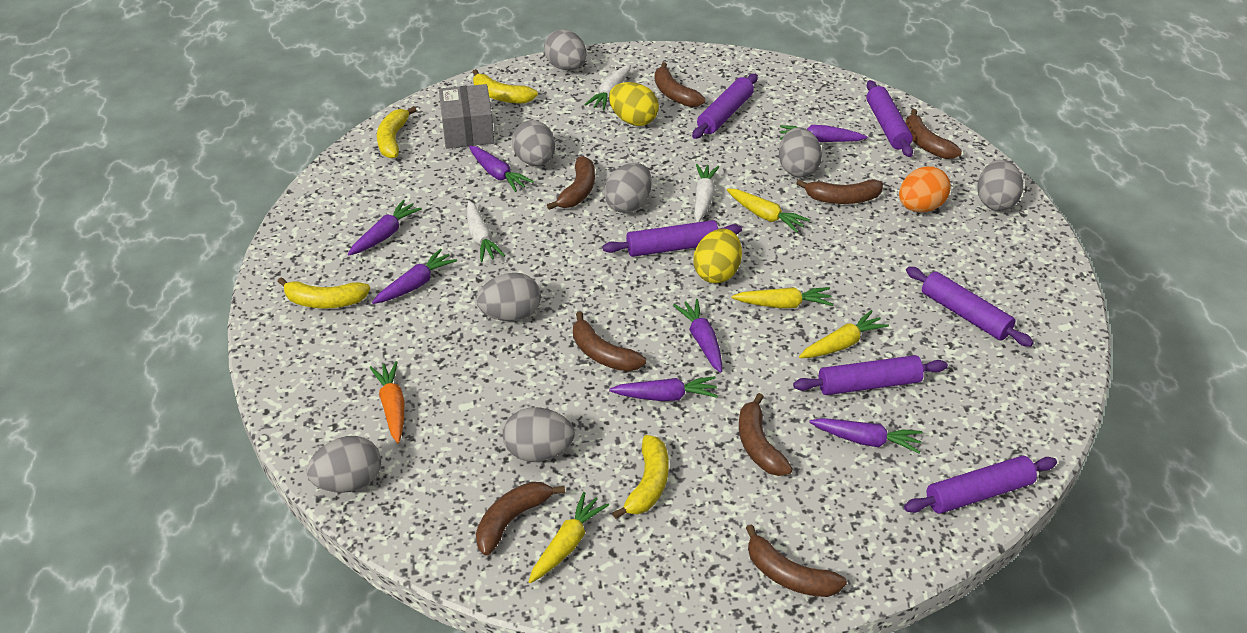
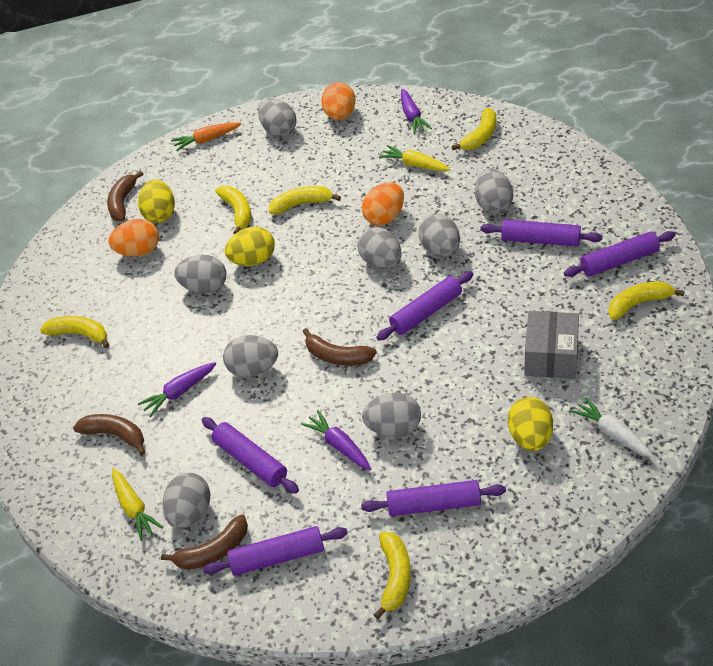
brown banana: 8 -> 4
orange egg: 1 -> 3
purple carrot: 7 -> 3
white carrot: 3 -> 1
yellow banana: 4 -> 6
yellow carrot: 4 -> 2
yellow egg: 2 -> 3

